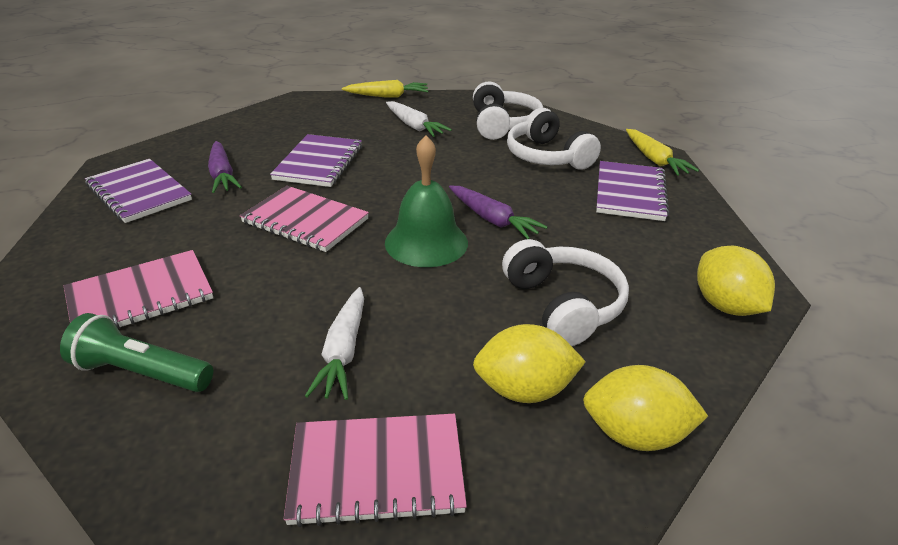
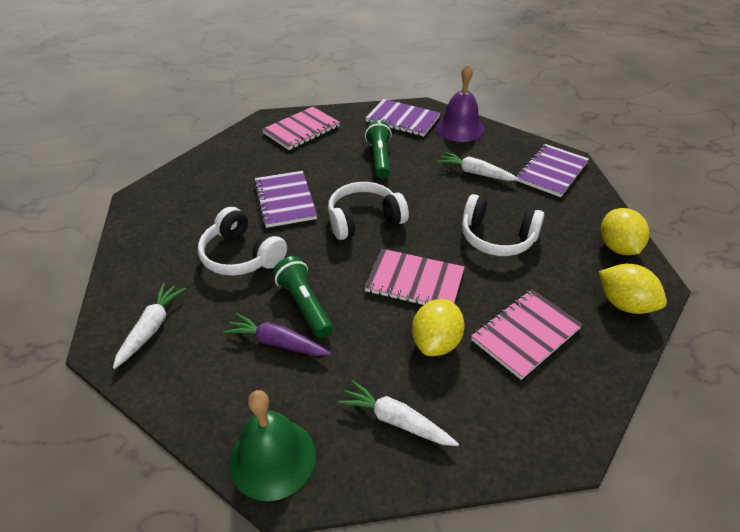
green flashlight: 1 -> 2
purple bell: 0 -> 1
purple carrot: 2 -> 1
white carrot: 2 -> 3
yellow carrot: 2 -> 0

